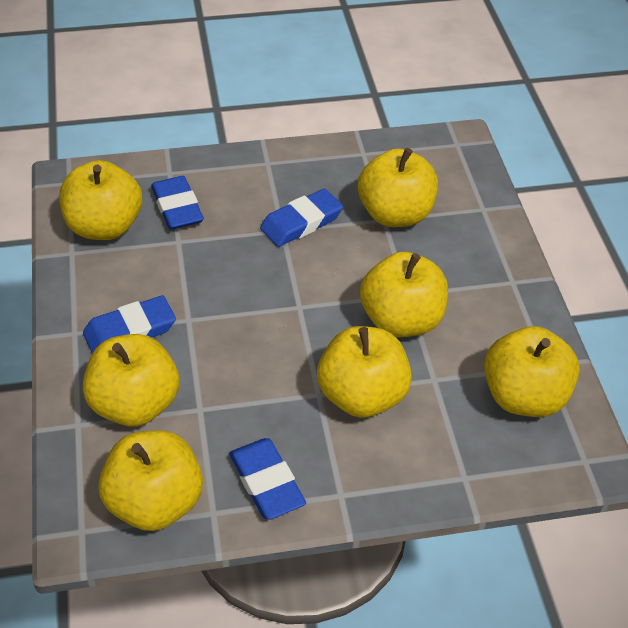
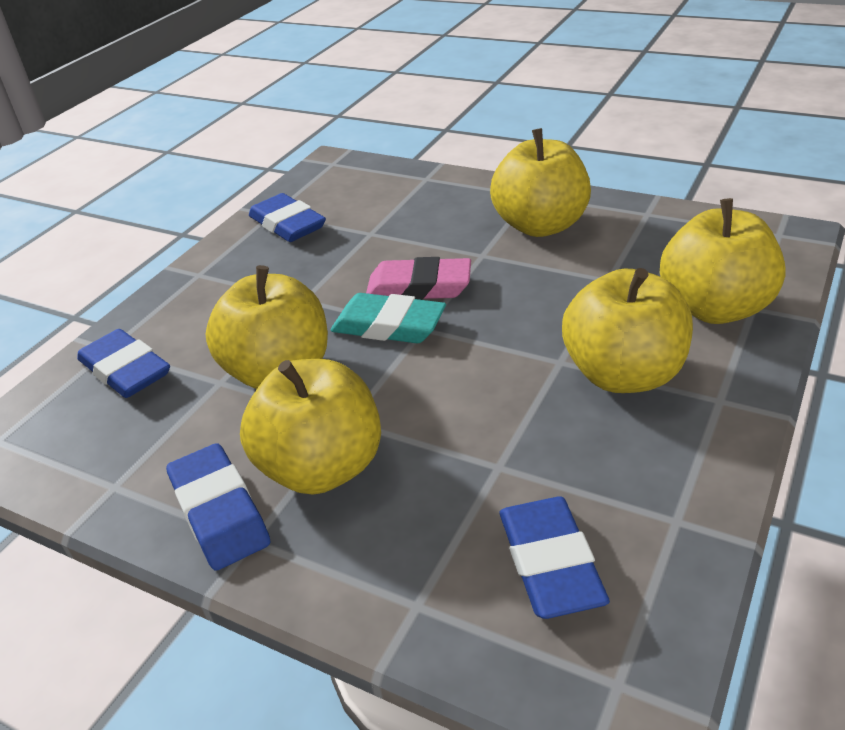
pink eraser: 0 -> 1
turquoise eraser: 0 -> 1
yellow apple: 7 -> 5

